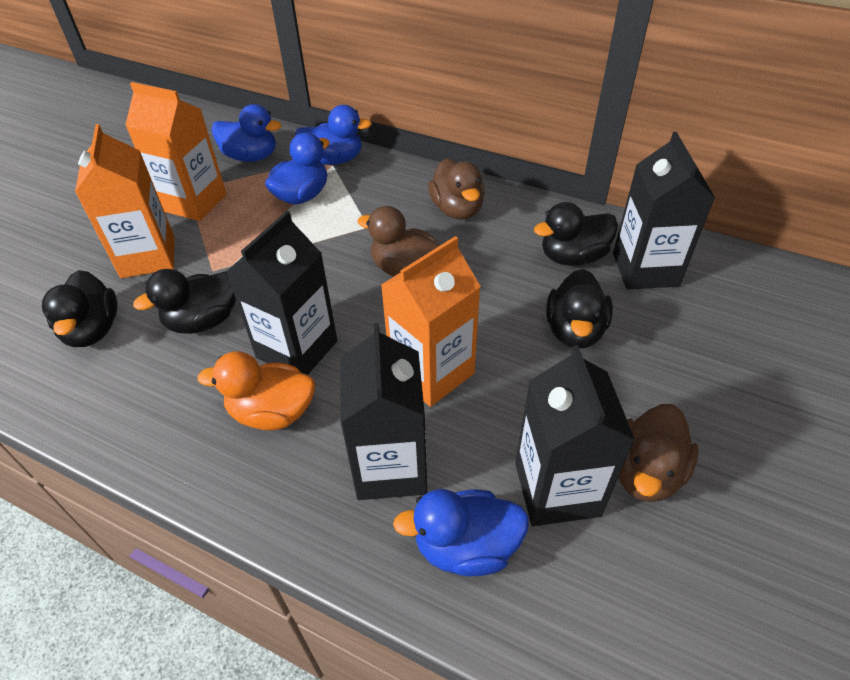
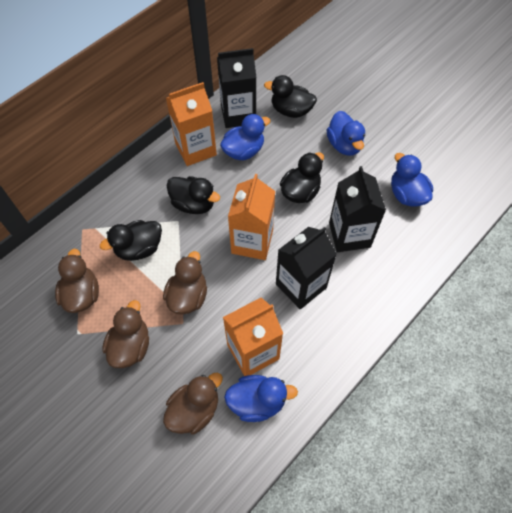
black carton: 4 -> 3
brown duck: 3 -> 4
orange duck: 1 -> 0

